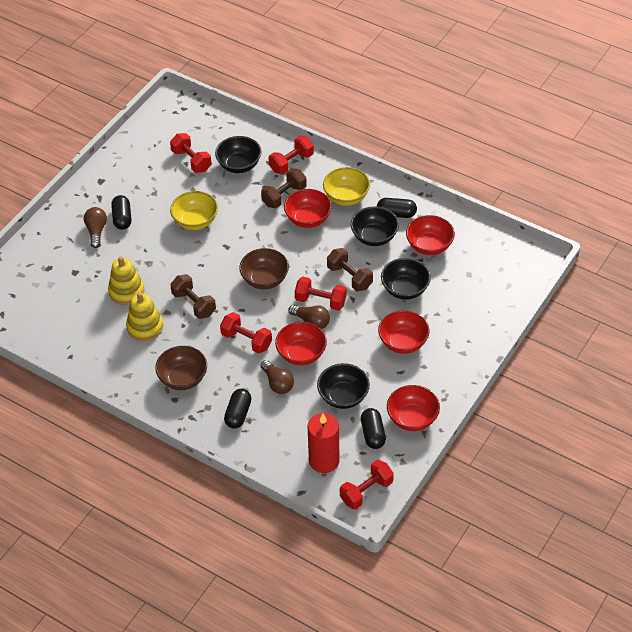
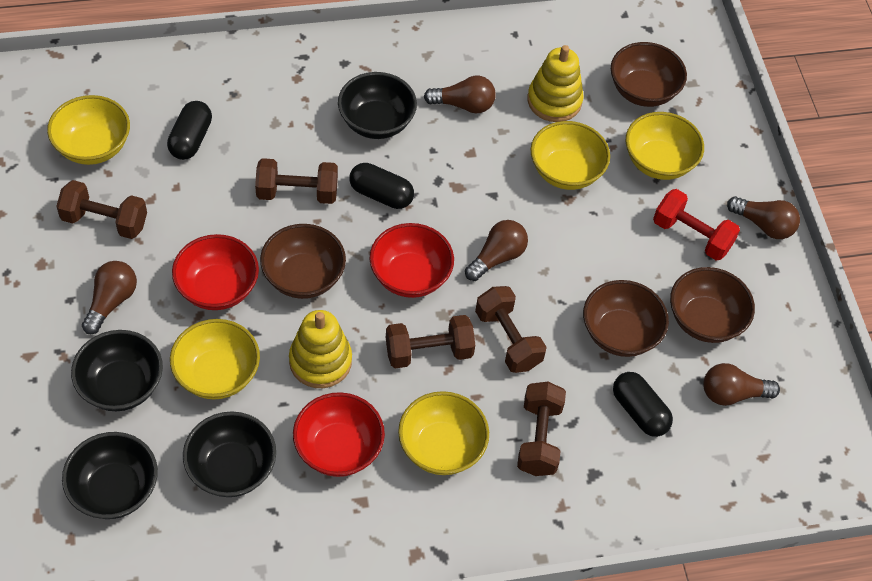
black capsule: 4 -> 3
brown bowl: 2 -> 4
brown dumbbell: 3 -> 5
brown light bulb: 3 -> 5
red bowl: 5 -> 3
red candle: 1 -> 0
red dumbbell: 5 -> 1
yellow bowl: 2 -> 5

